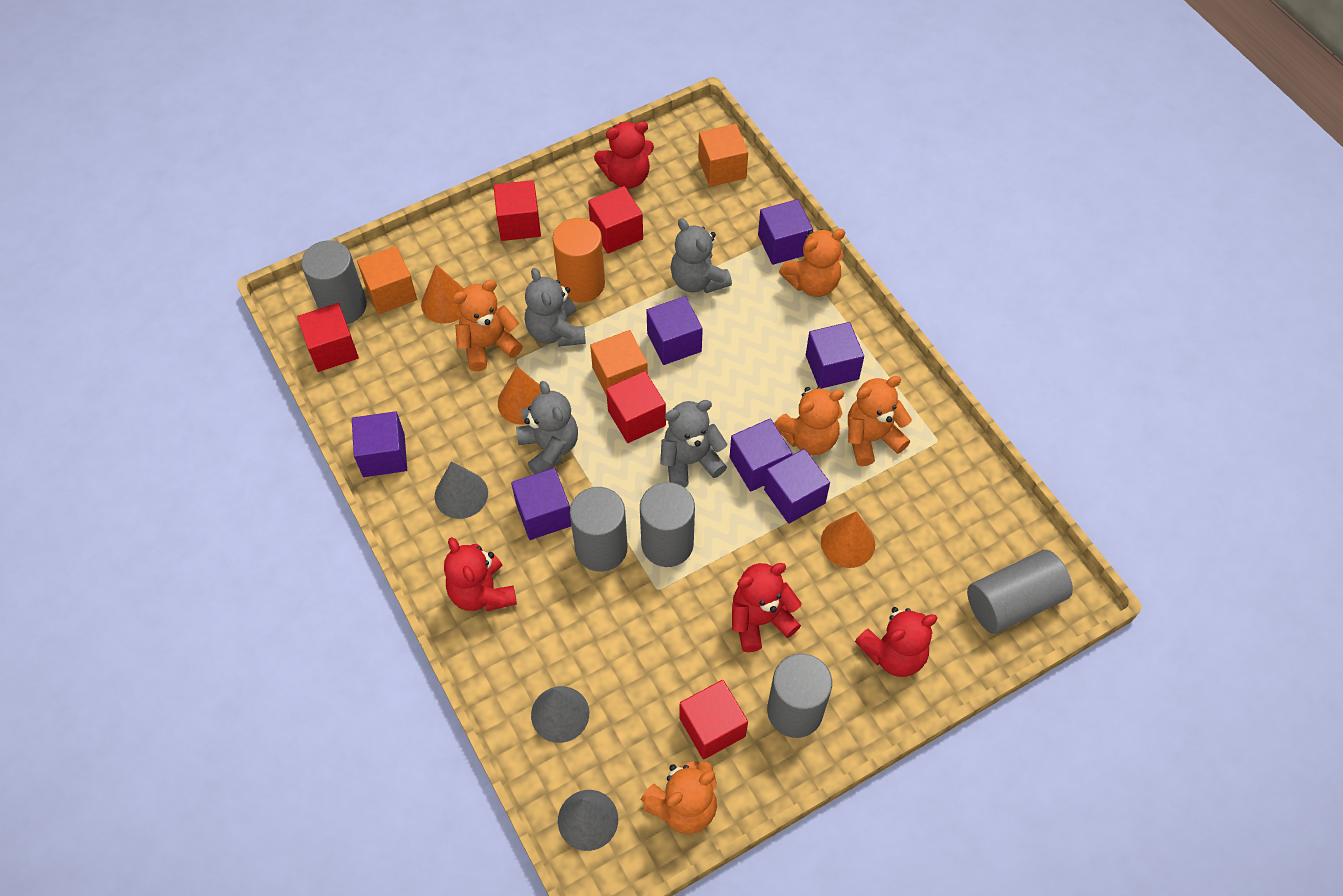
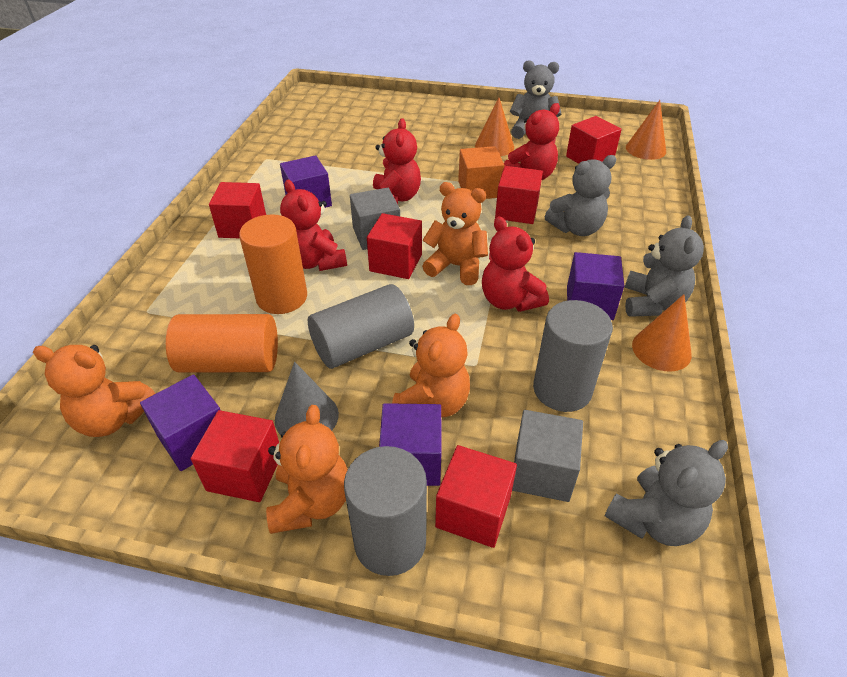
grey cone: 3 -> 1
grey cube: 0 -> 2
grey cylinder: 5 -> 3
orange cube: 3 -> 1
orange cylinder: 1 -> 2
orange teddy bear: 5 -> 4
purple cube: 7 -> 4
red cube: 5 -> 6

